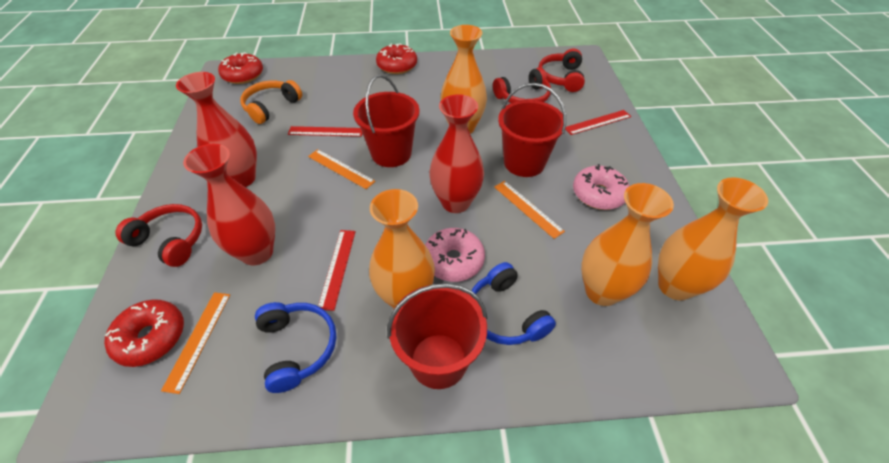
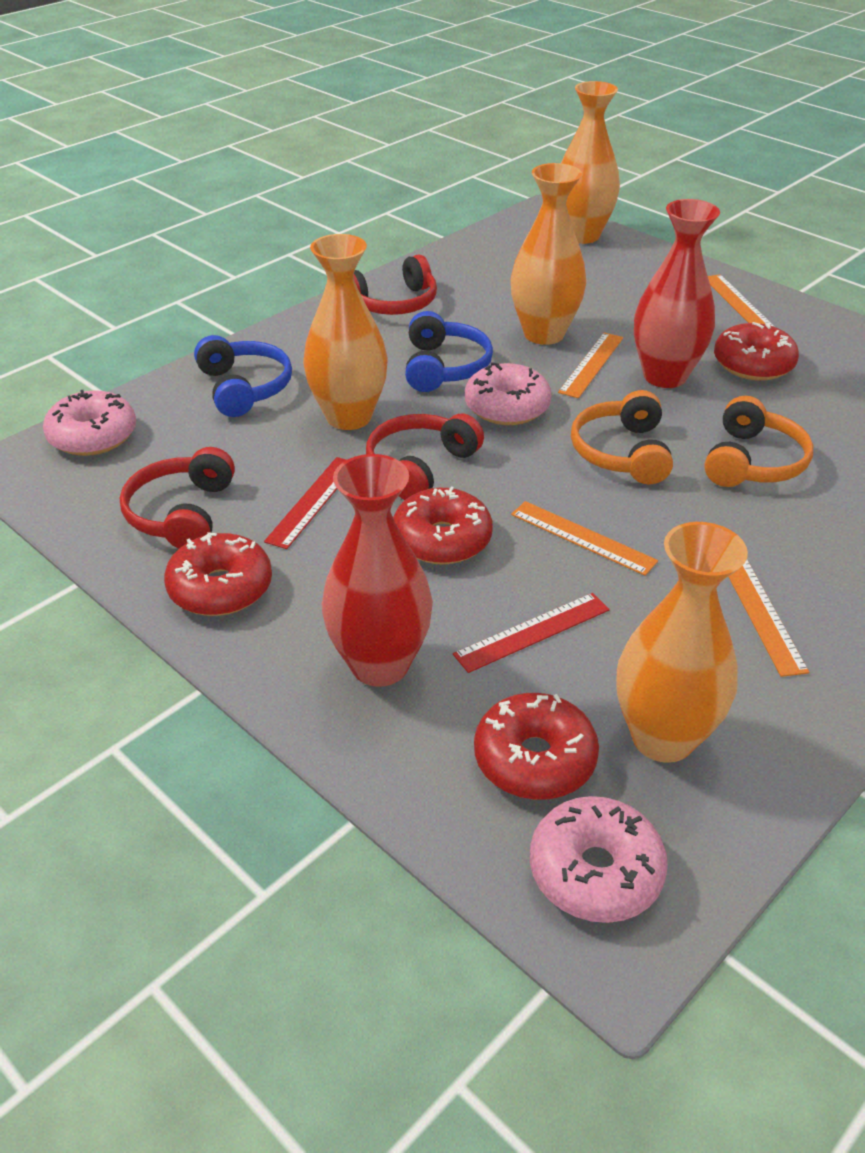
orange headphones: 1 -> 2
orange ruler: 3 -> 4
pink donut: 2 -> 3
red bucket: 3 -> 0
red donut: 3 -> 4
red ruler: 3 -> 2
red vase: 3 -> 2

